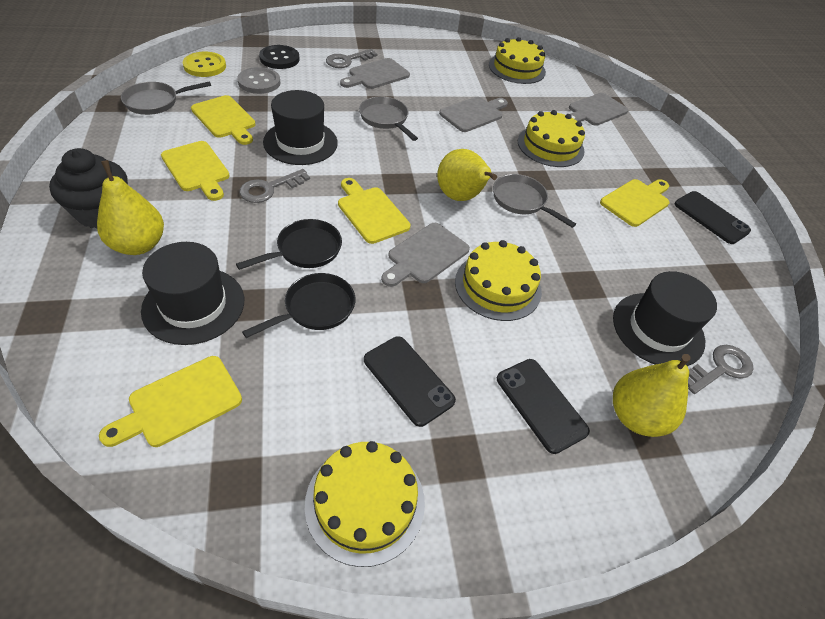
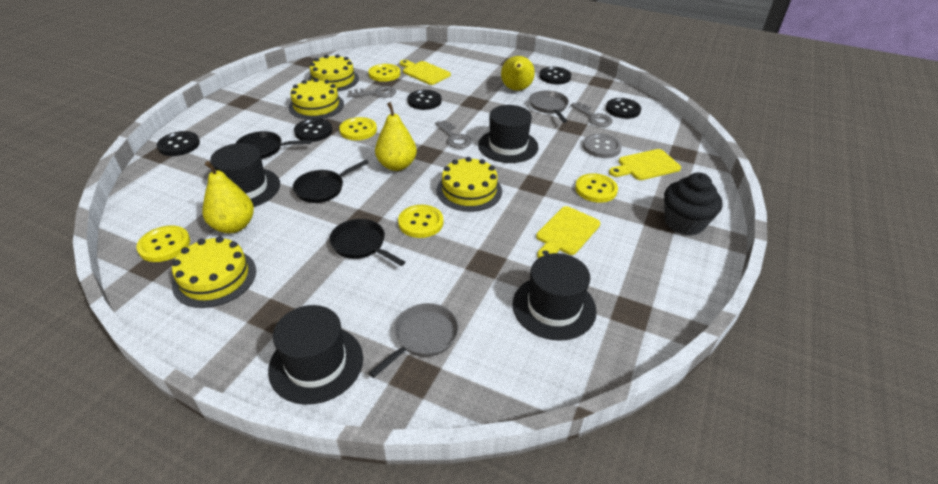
black button: 1 -> 5
black hat: 3 -> 4
black pan: 2 -> 3
black phone: 3 -> 0
grey cutting board: 4 -> 0
grey pan: 3 -> 2
yellow button: 1 -> 5
yellow cutting board: 5 -> 3

